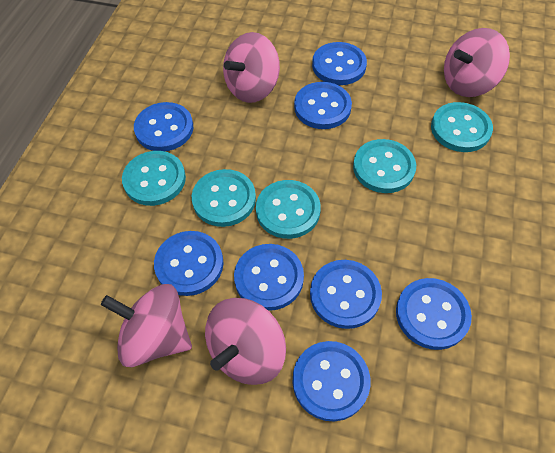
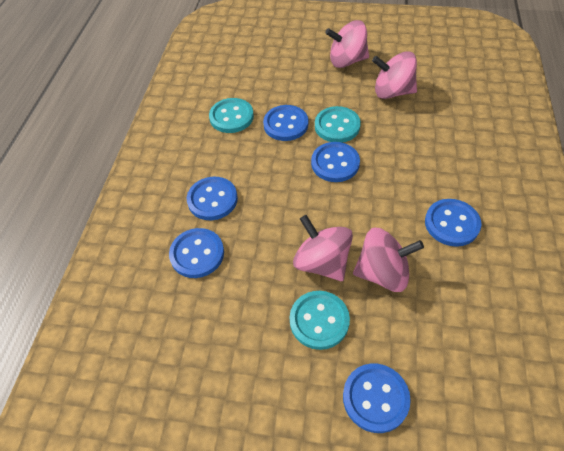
blue button: 8 -> 6
turquoise button: 5 -> 3

